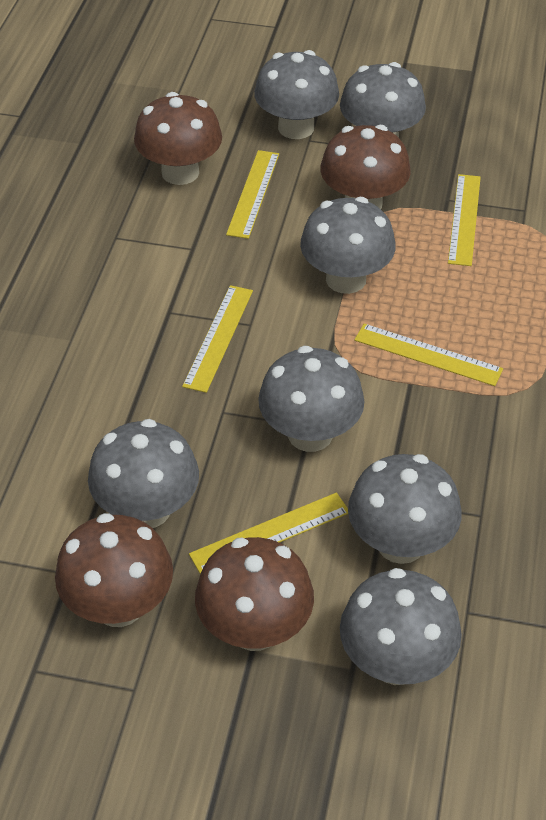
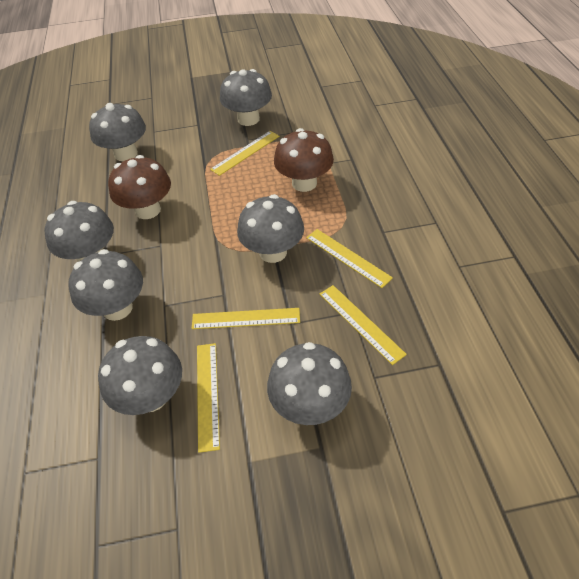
brown mushroom: 4 -> 2

